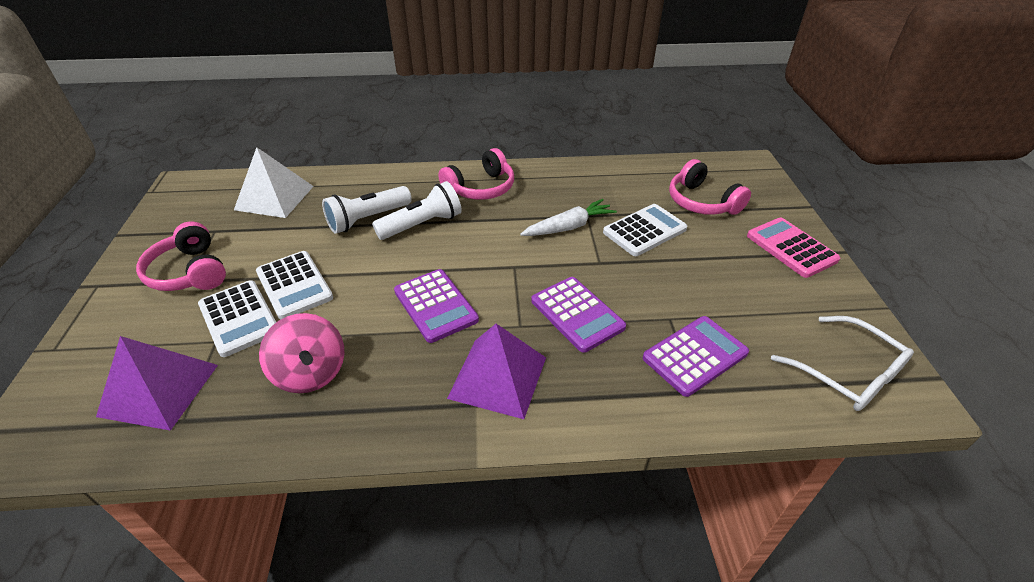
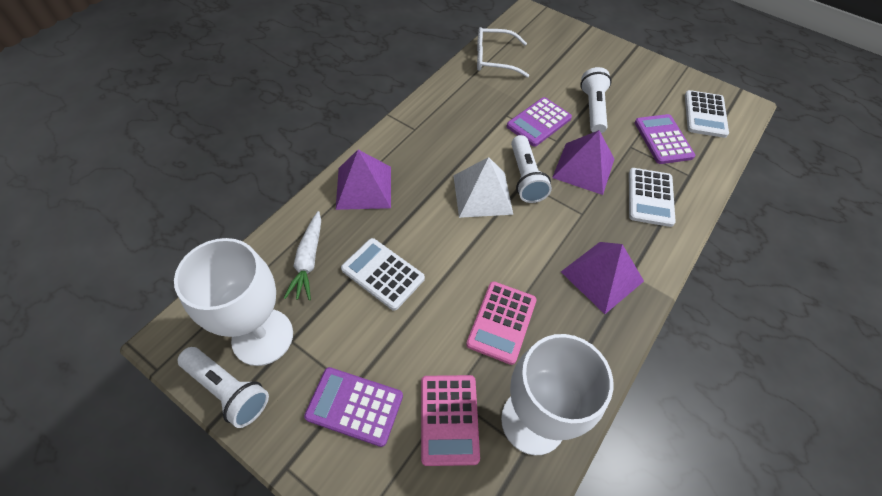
pink calculator: 1 -> 2
pink headphones: 3 -> 0
pink spinning top: 1 -> 0
purple pyramid: 2 -> 3
white flashlight: 2 -> 3
white goblet: 0 -> 2

